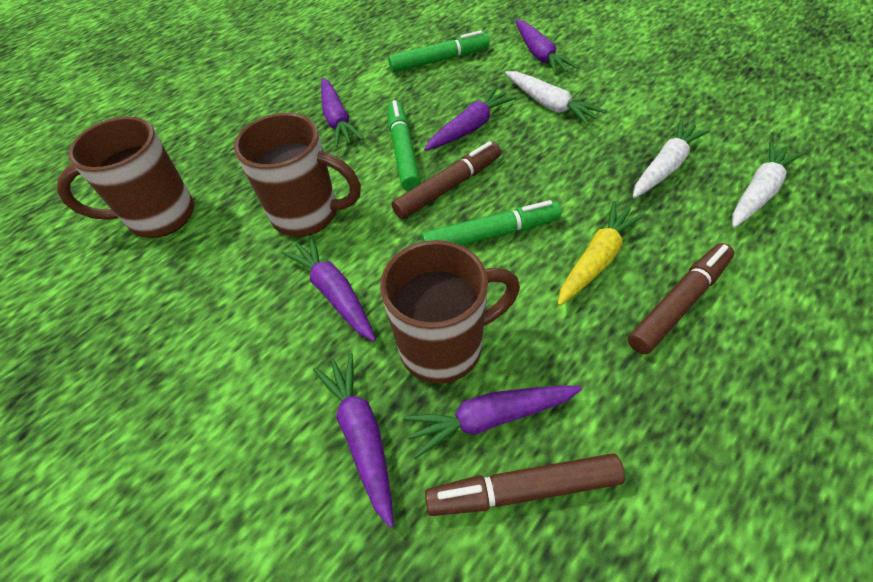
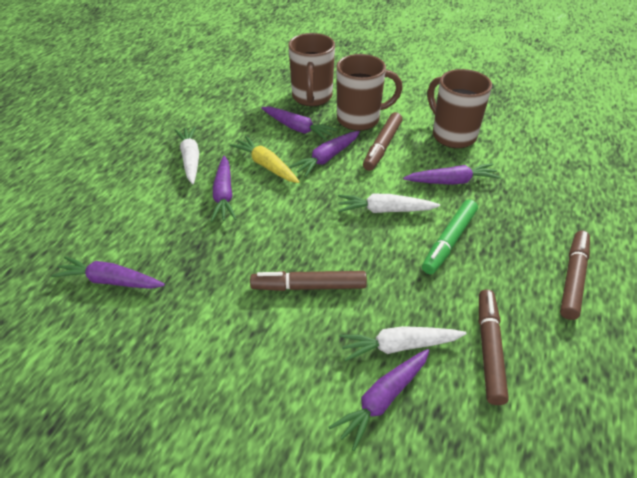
brown marker: 3 -> 4
green marker: 3 -> 1

